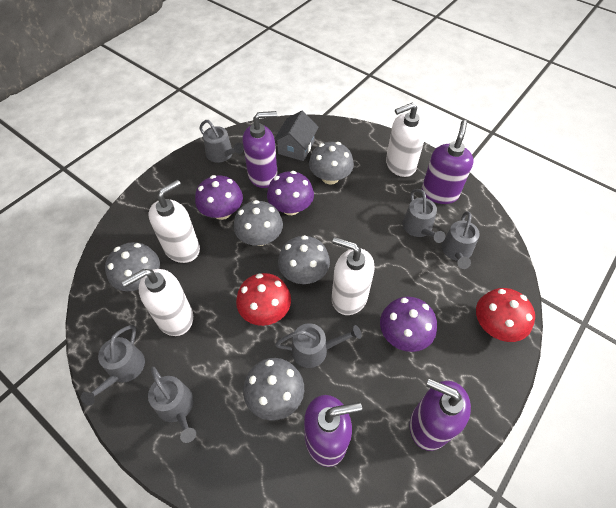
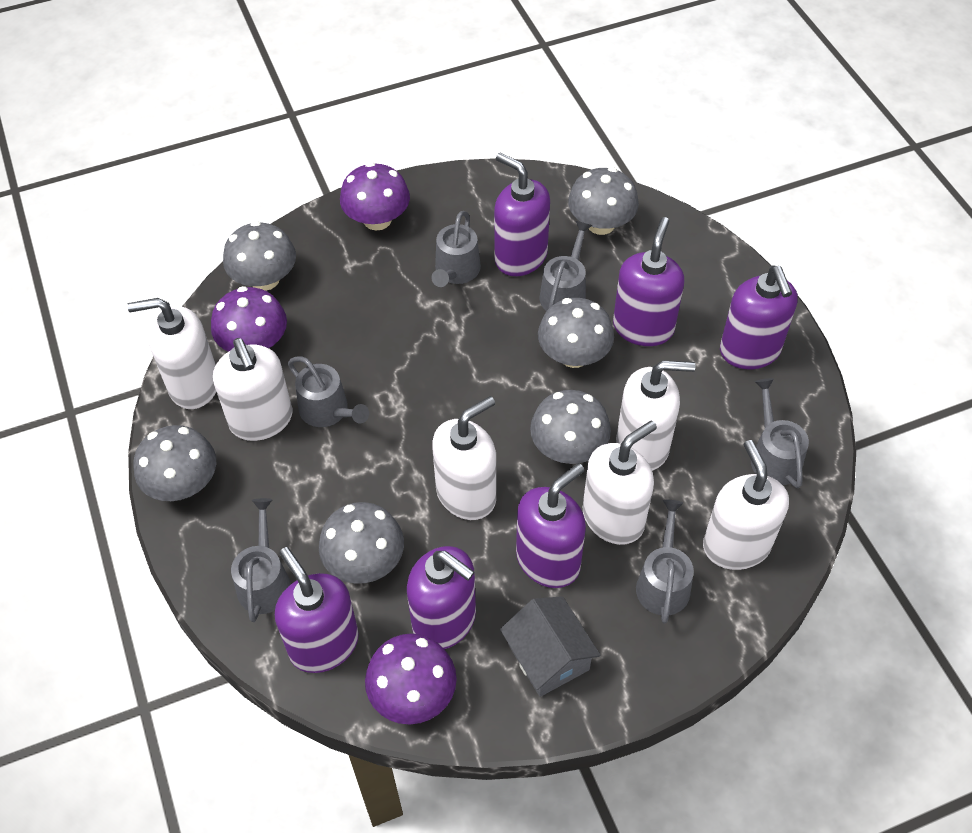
grey mushroom: 5 -> 6
purple soap dispenser: 4 -> 6
red mushroom: 2 -> 0
white soap dispenser: 4 -> 6

